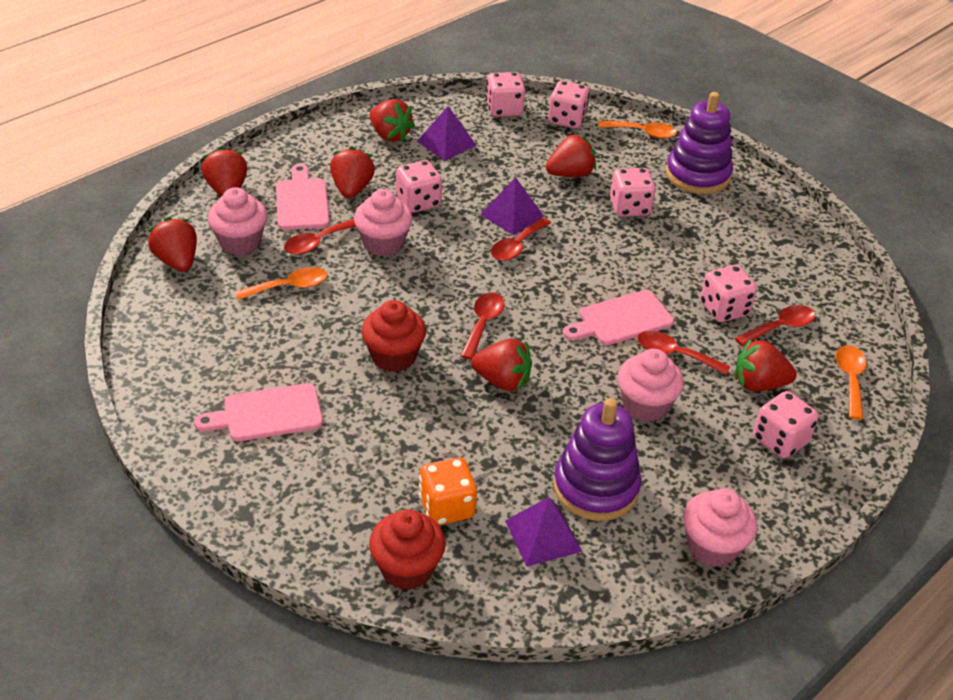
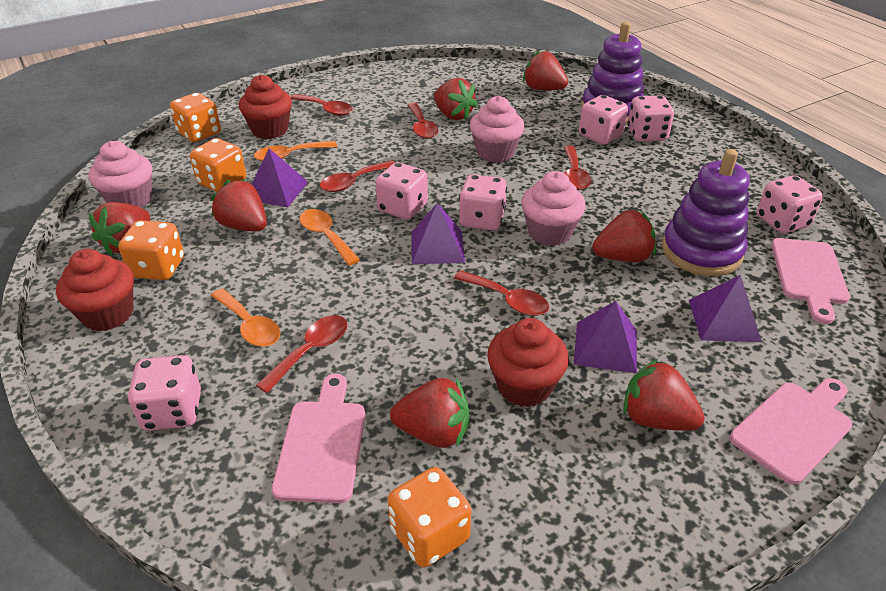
orange dice: 1 -> 4
pink cupcake: 4 -> 3
purple pyramid: 3 -> 4
red cupcake: 2 -> 3
red spoon: 5 -> 6

